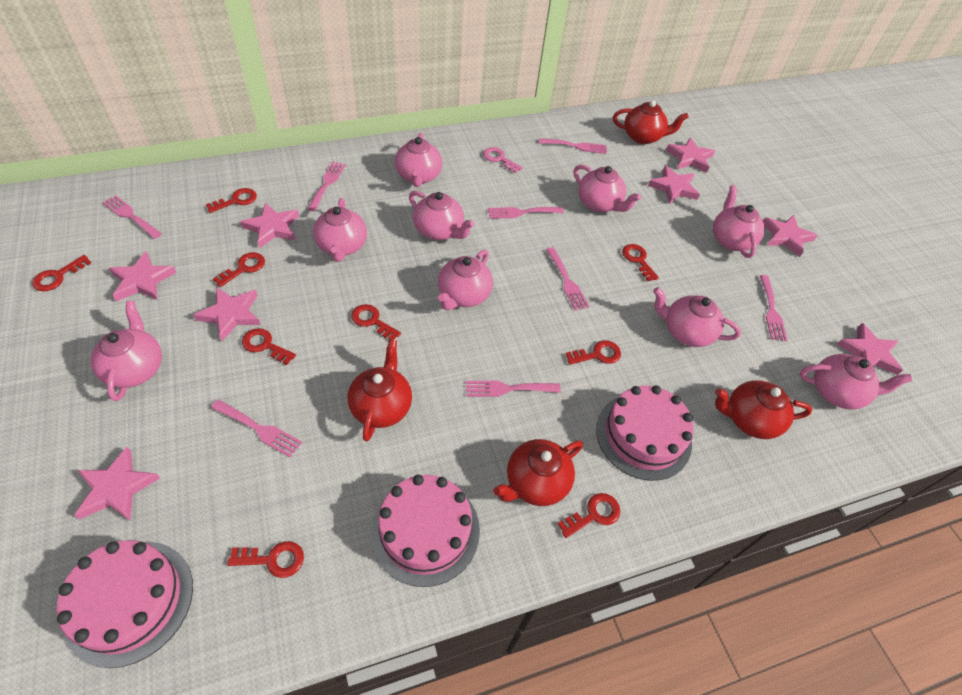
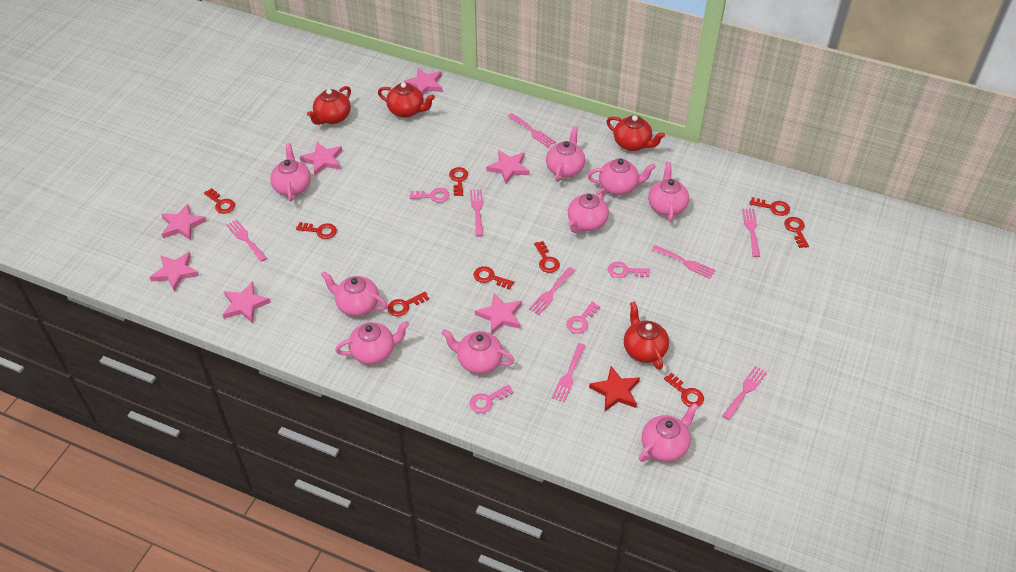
pink cake: 3 -> 0
pink key: 1 -> 4
pink star: 8 -> 7
red star: 0 -> 1

